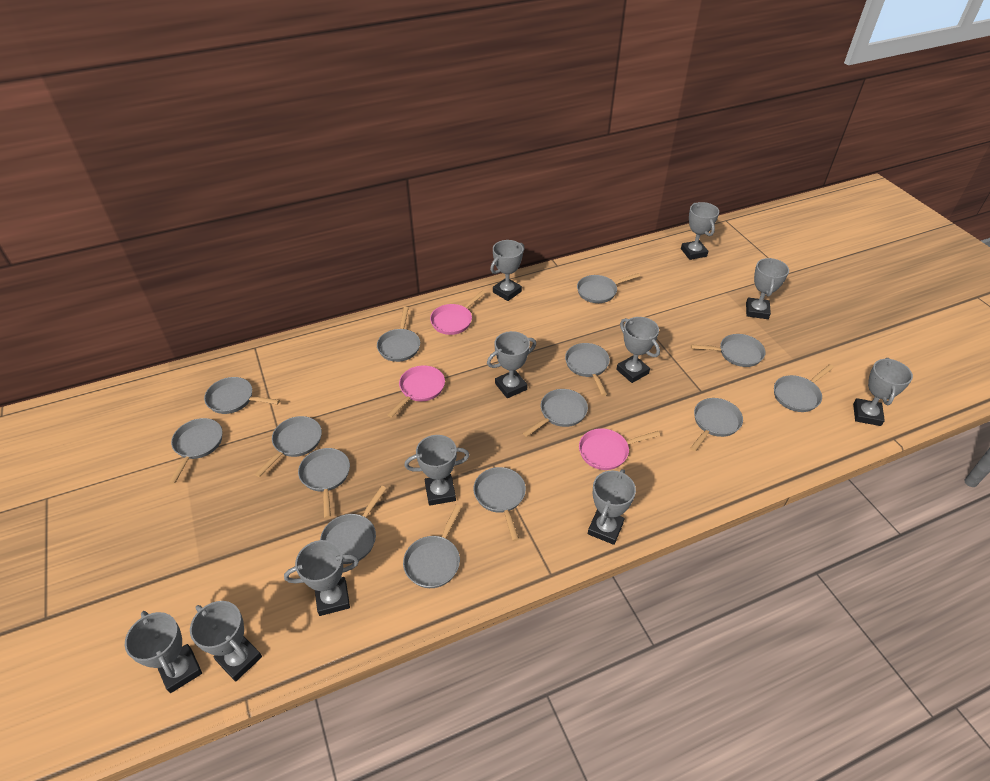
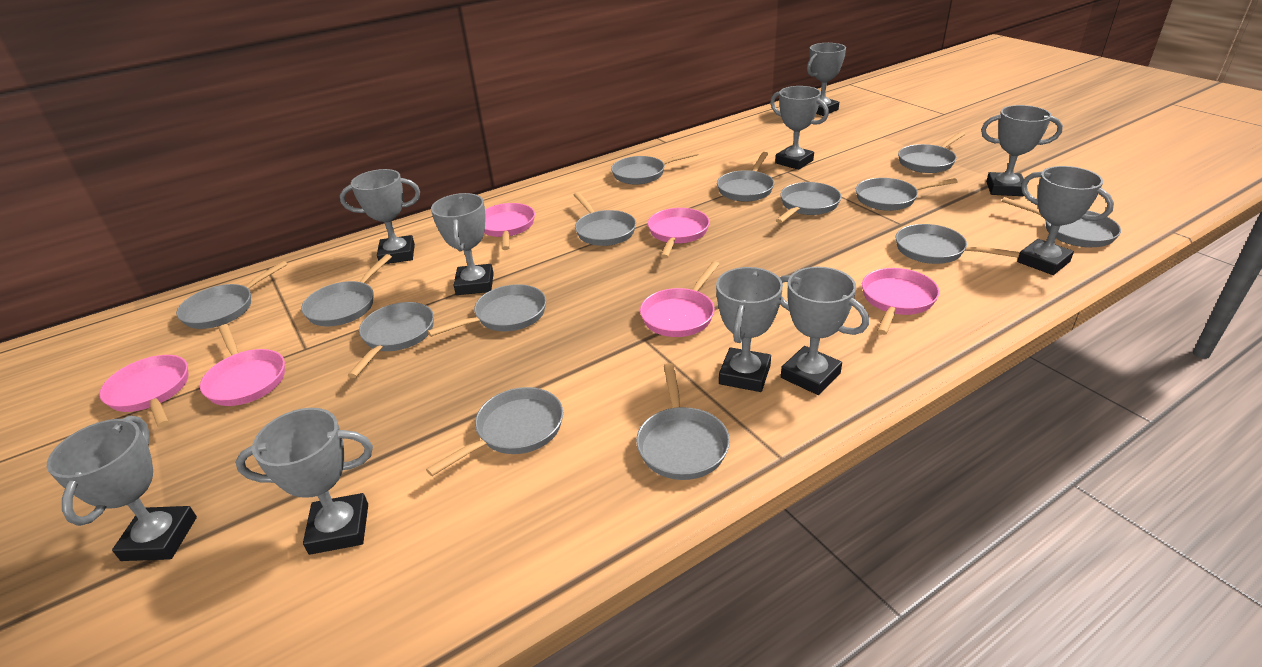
grey trophy: 11 -> 10
pink pan: 3 -> 6

